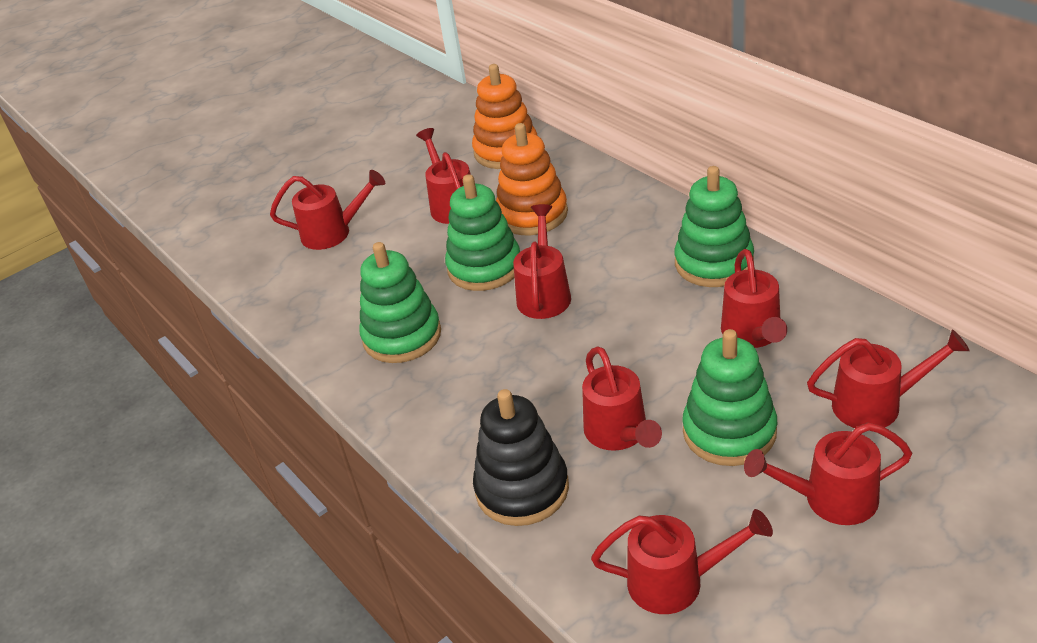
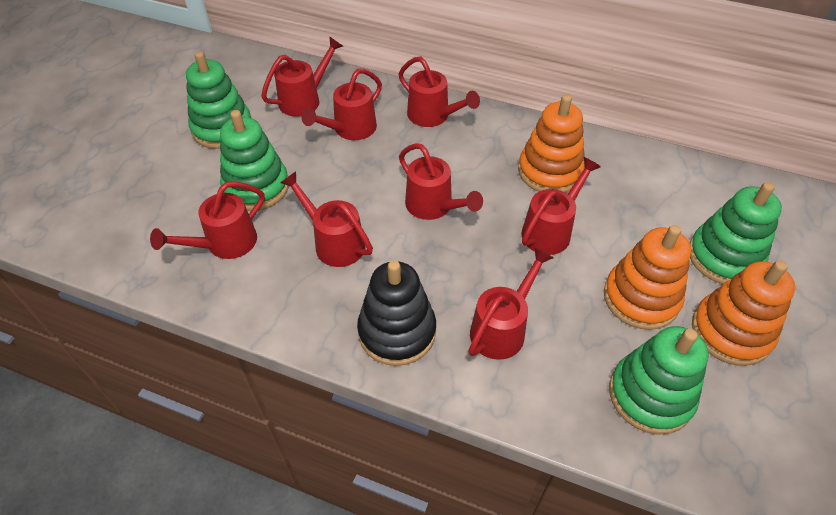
orange stacking toy: 2 -> 3

